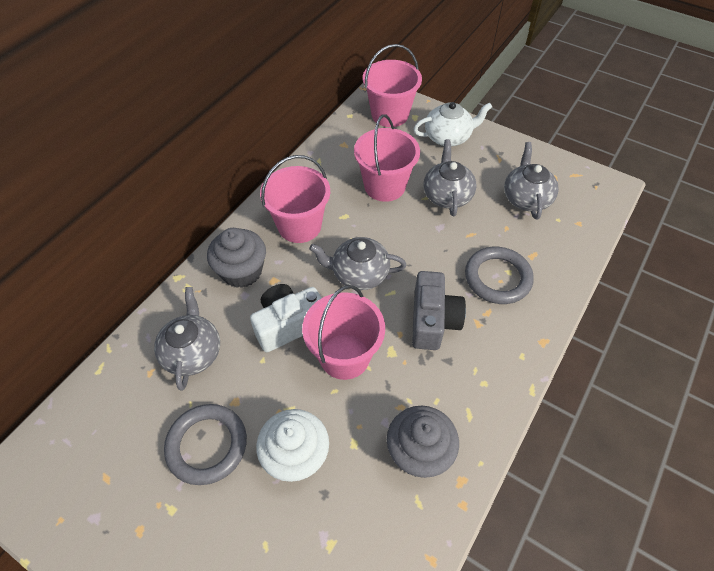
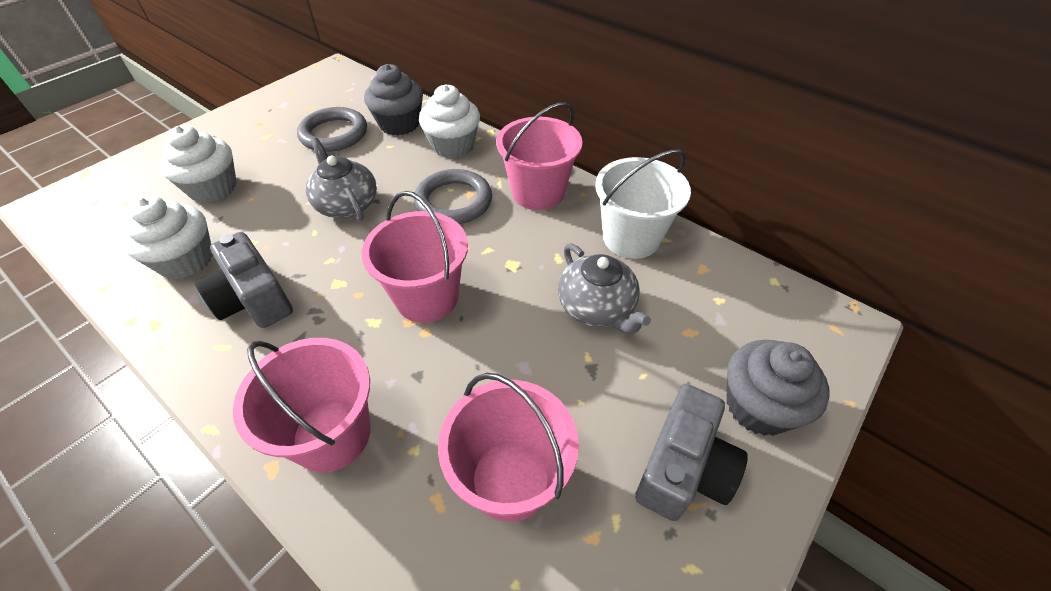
grey camera: 1 -> 2
grey teapot: 4 -> 2
white bucket: 0 -> 1
white camera: 1 -> 0
white cupcake: 1 -> 3
white teapot: 1 -> 0

